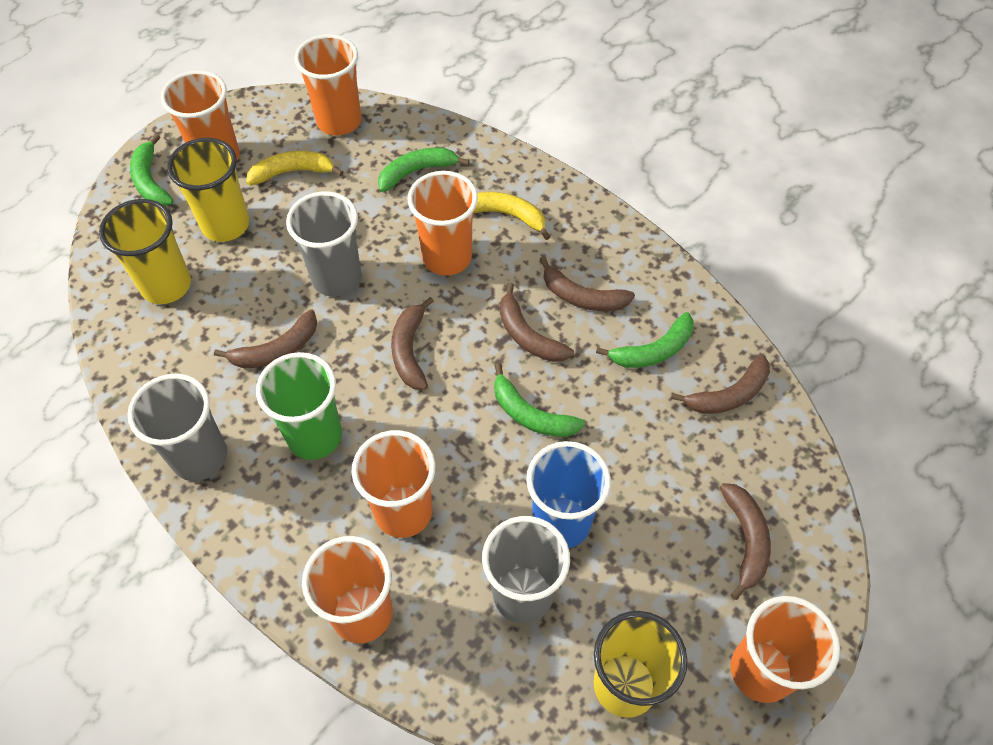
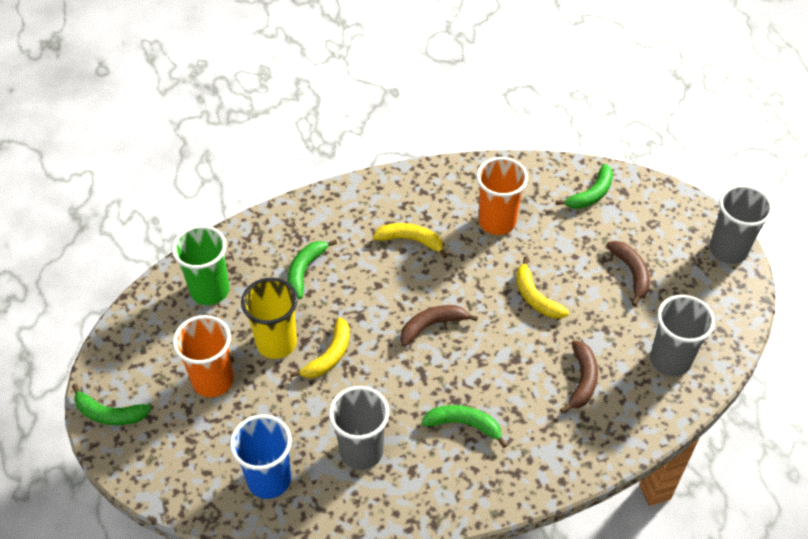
brown banana: 6 -> 3
orange cup: 6 -> 2
yellow banana: 2 -> 3
yellow cup: 3 -> 1

